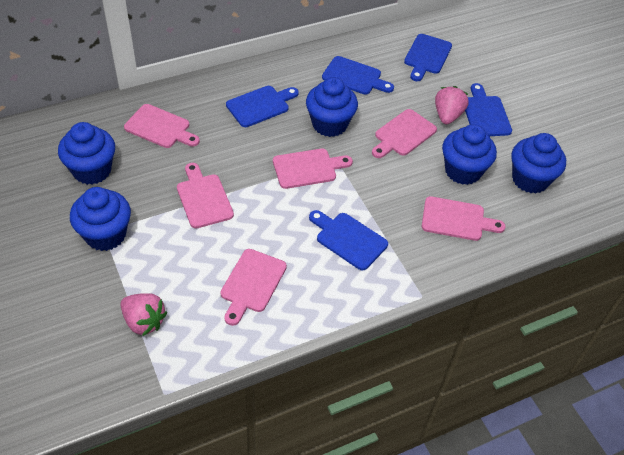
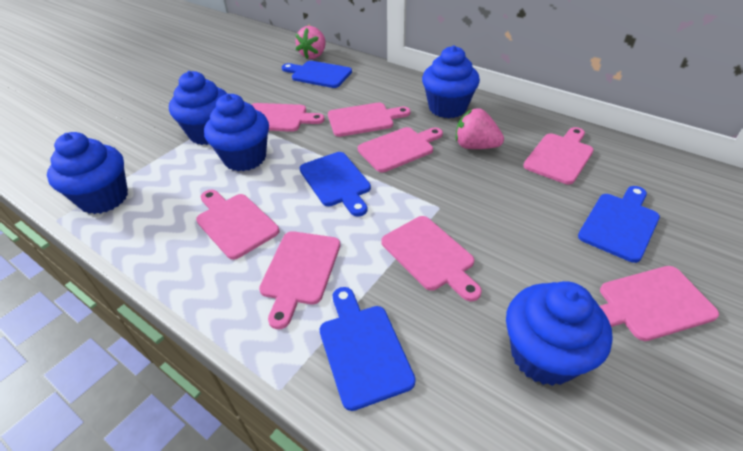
blue cutting board: 5 -> 4
pink cutting board: 6 -> 8

